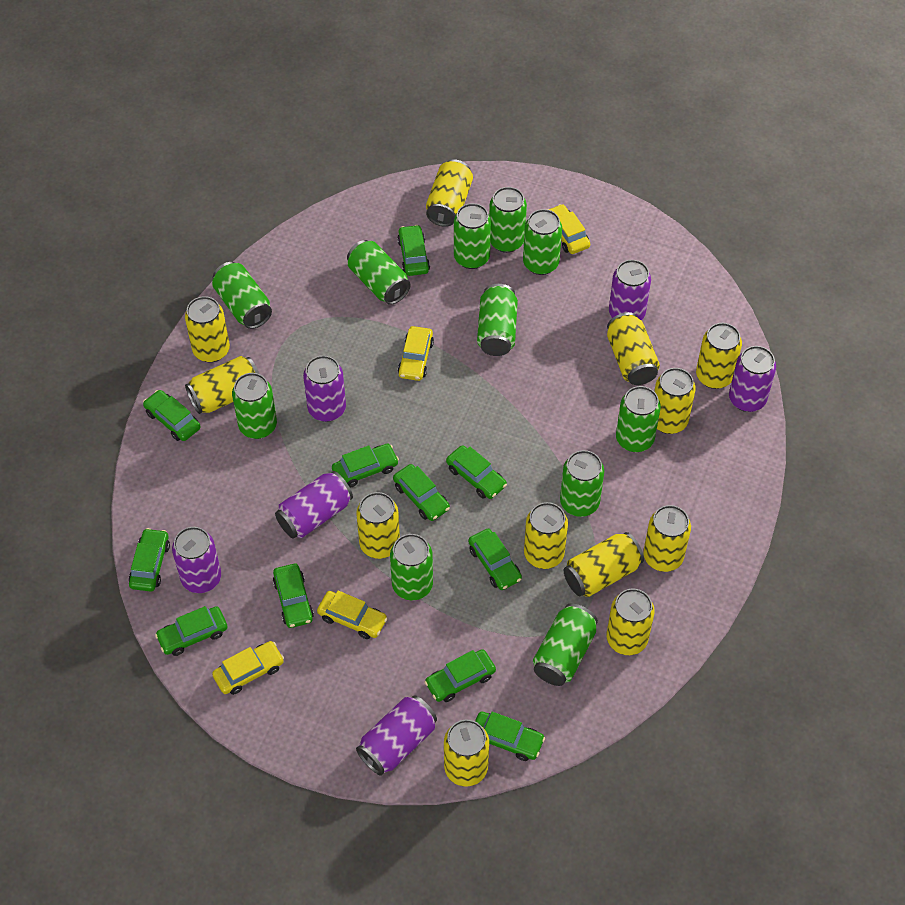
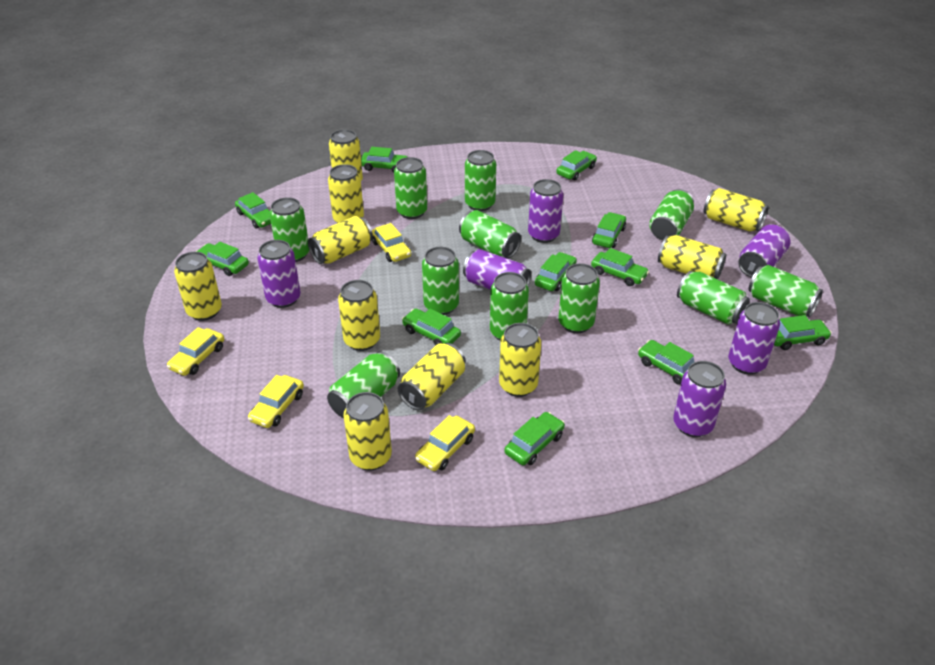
yellow can: 12 -> 10

